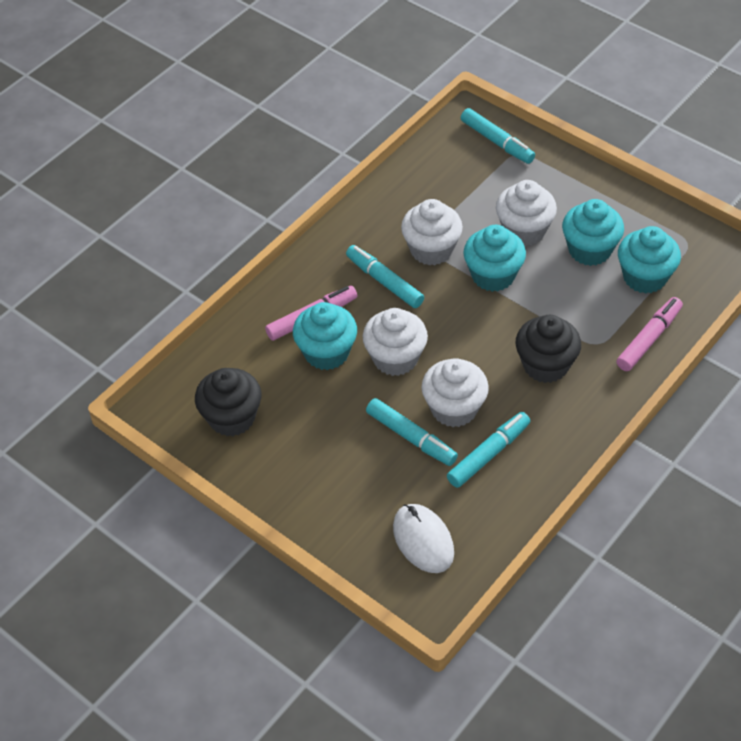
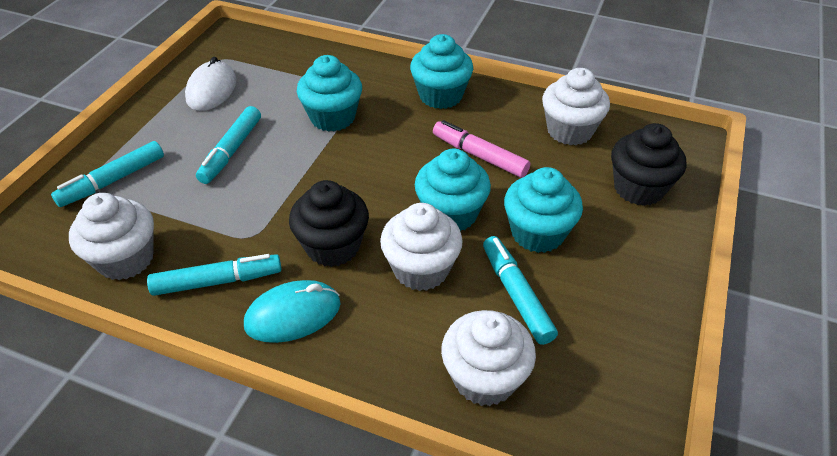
pink marker: 2 -> 1
turquoise mouse: 0 -> 1

